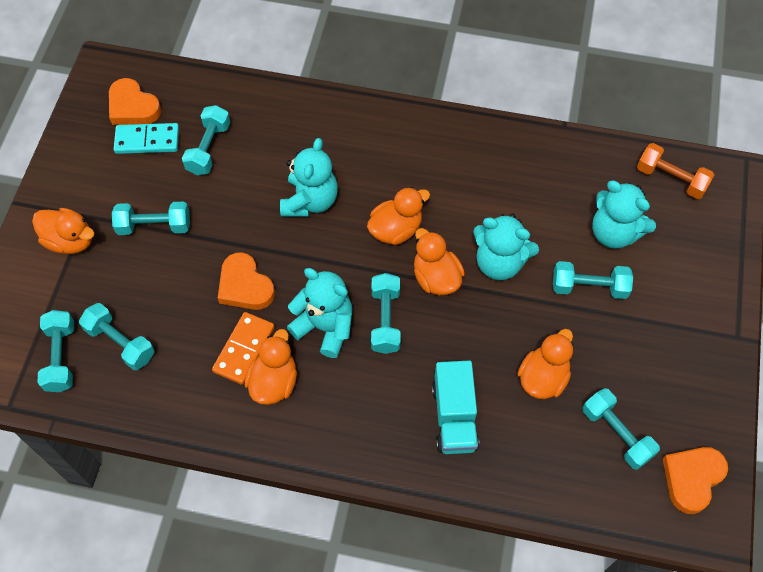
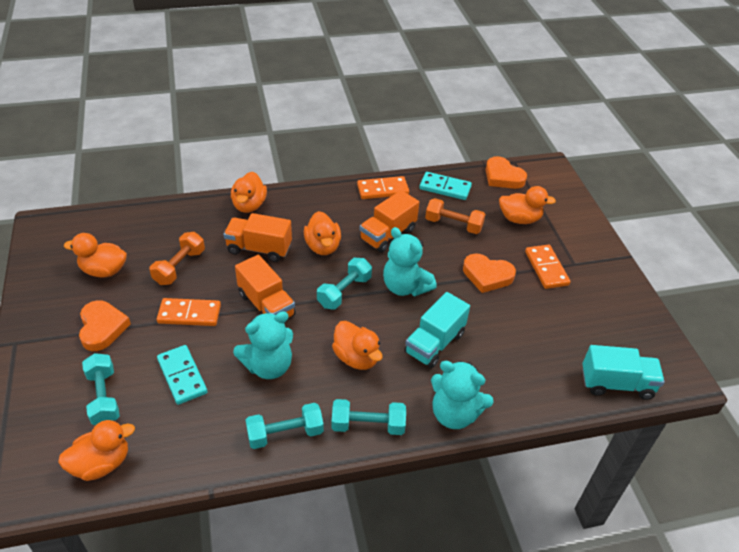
orange domino: 1 -> 3
orange duck: 5 -> 6
orange dumbbell: 1 -> 2
orange truck: 0 -> 3
turquoise domino: 1 -> 2
turquoise dumbbell: 7 -> 4
turquoise teddy bear: 4 -> 3
turquoise truck: 1 -> 2

